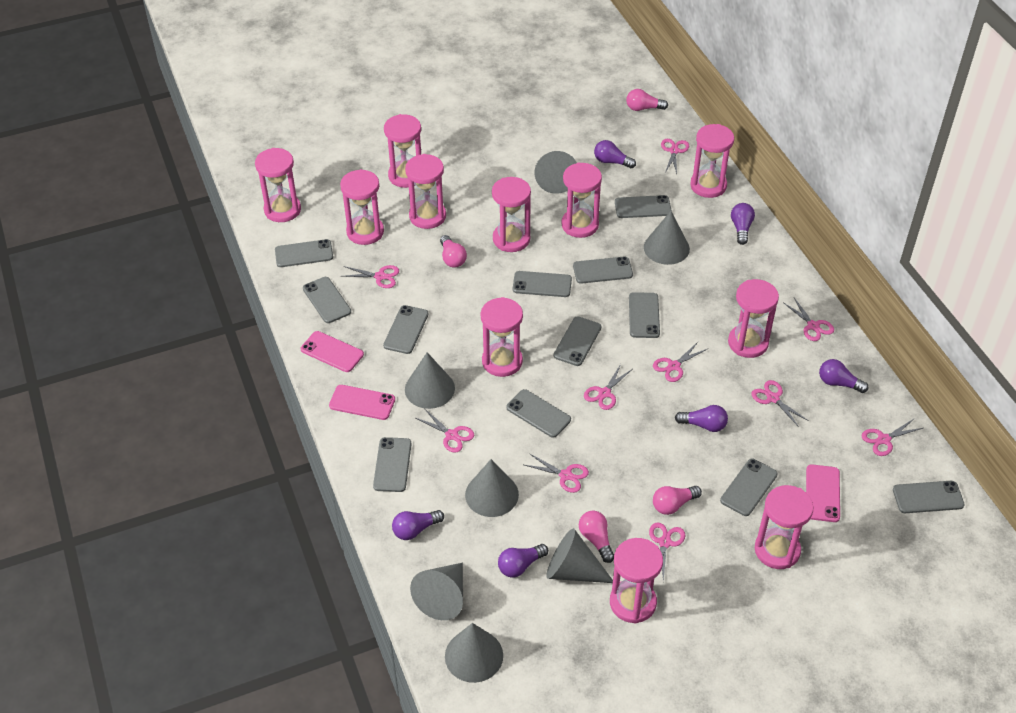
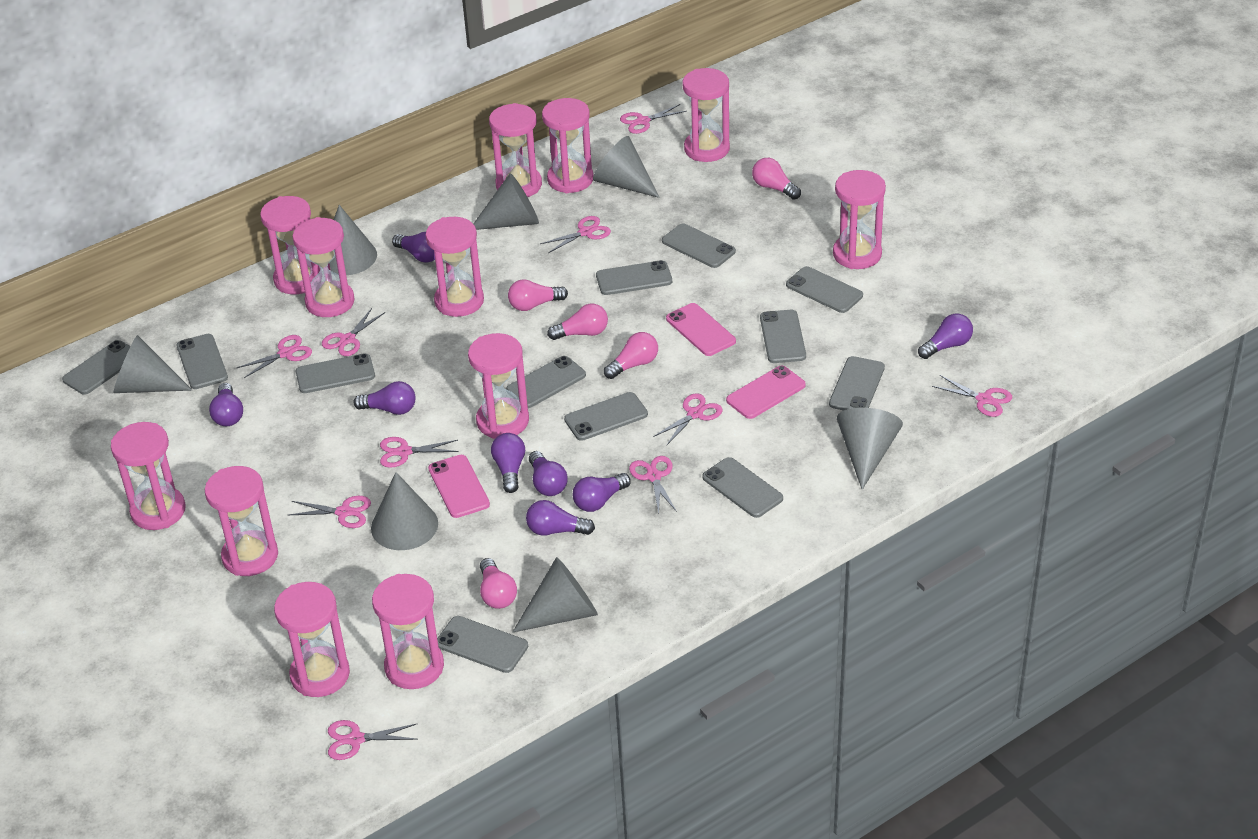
pink hourglass: 11 -> 12
pink light bulb: 4 -> 5
purple light bulb: 6 -> 8

